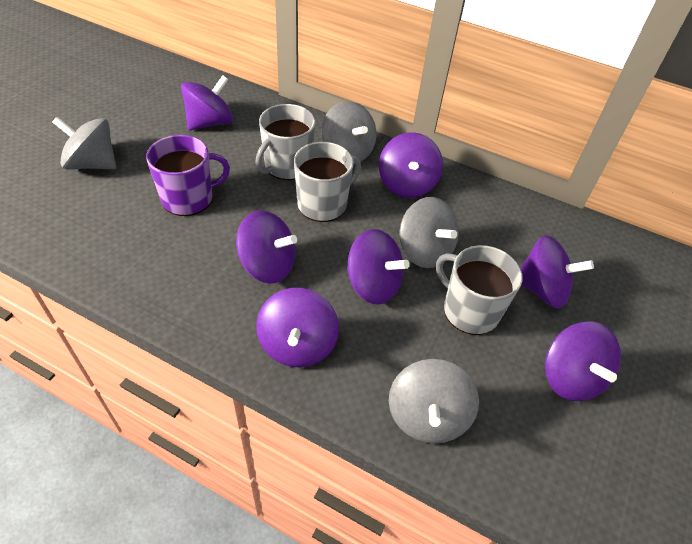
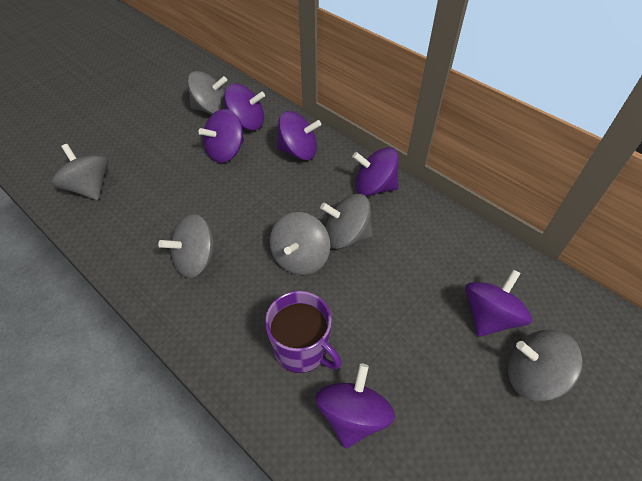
grey mug: 3 -> 0
grey spinning top: 4 -> 6
purple spinning top: 7 -> 6

